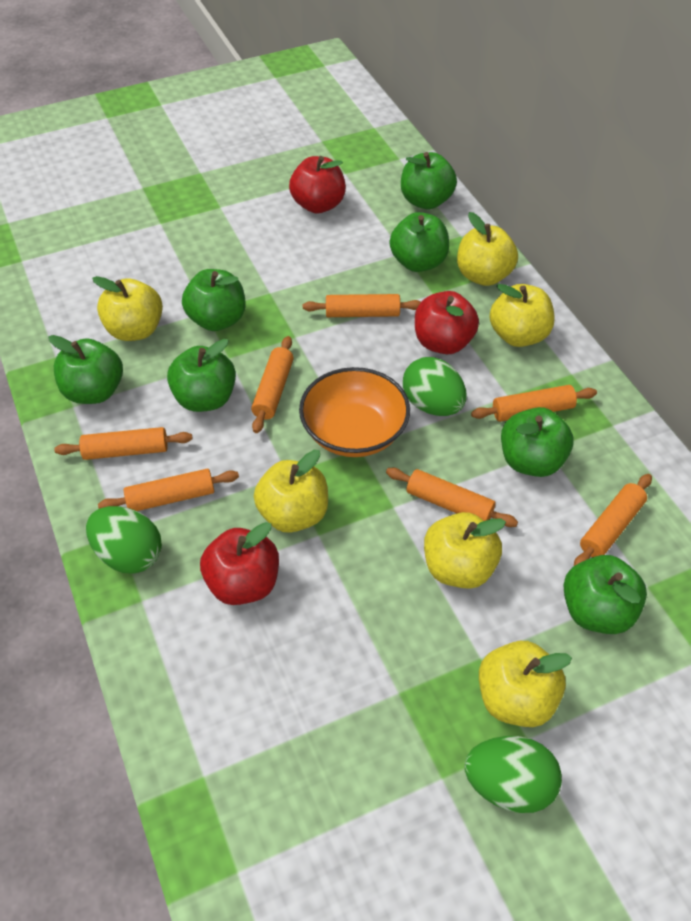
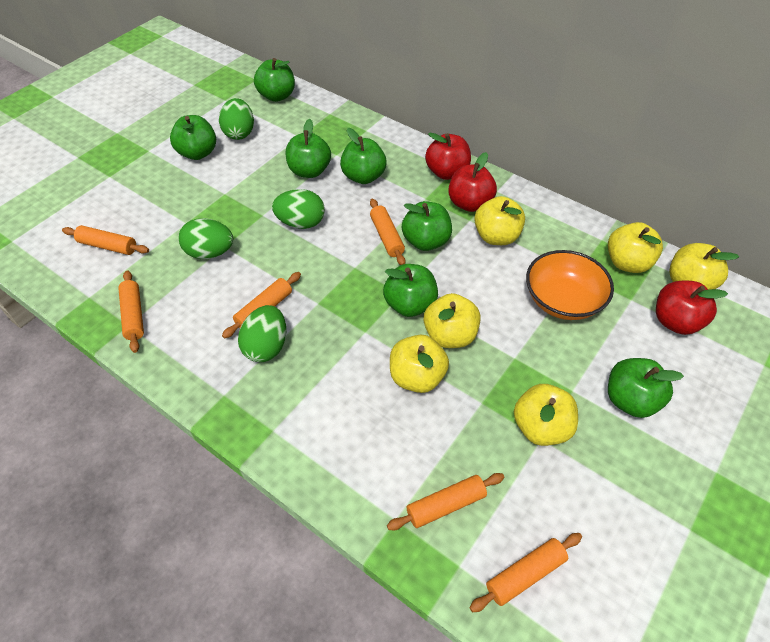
green egg: 3 -> 4
orange rolling pin: 7 -> 6

